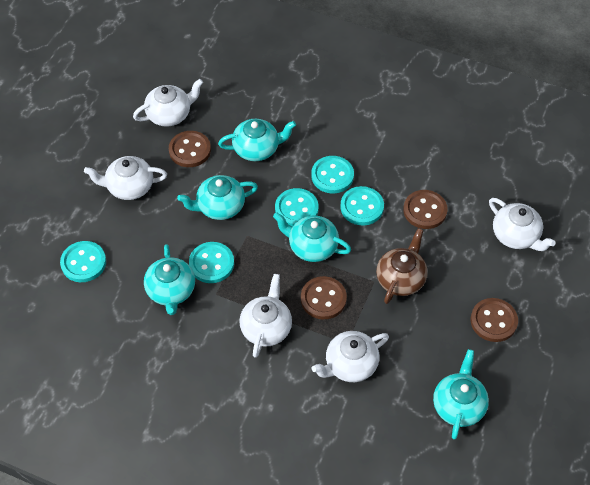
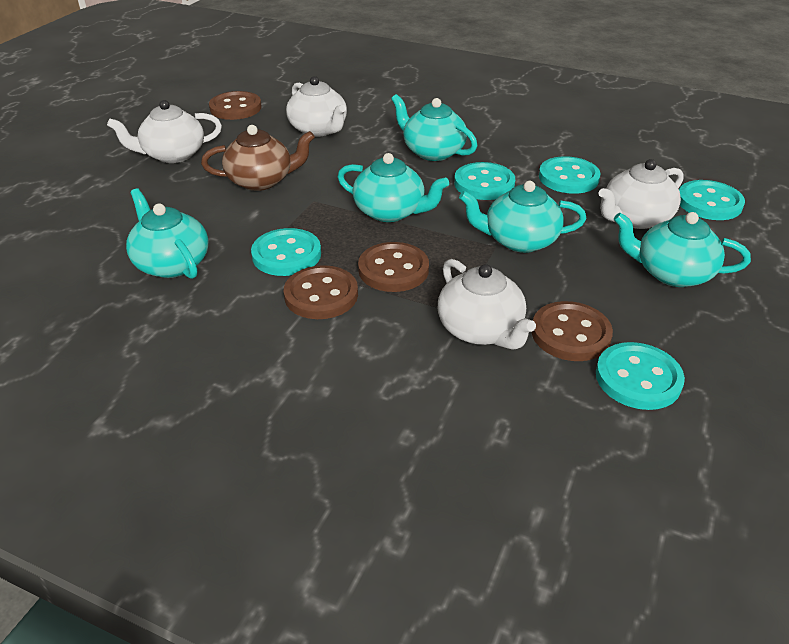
white teapot: 5 -> 4

